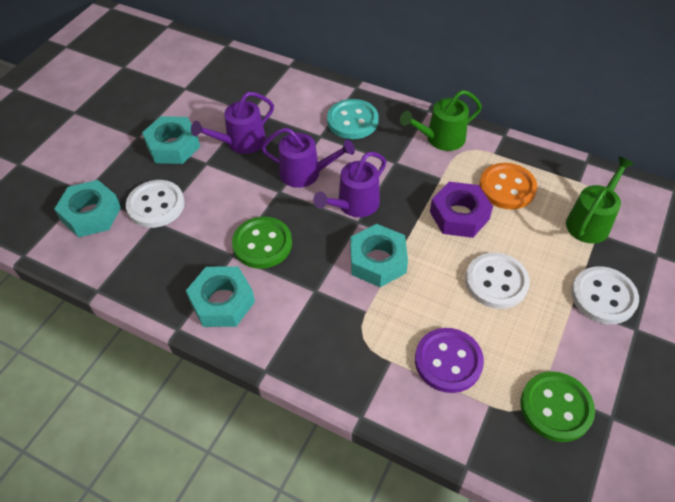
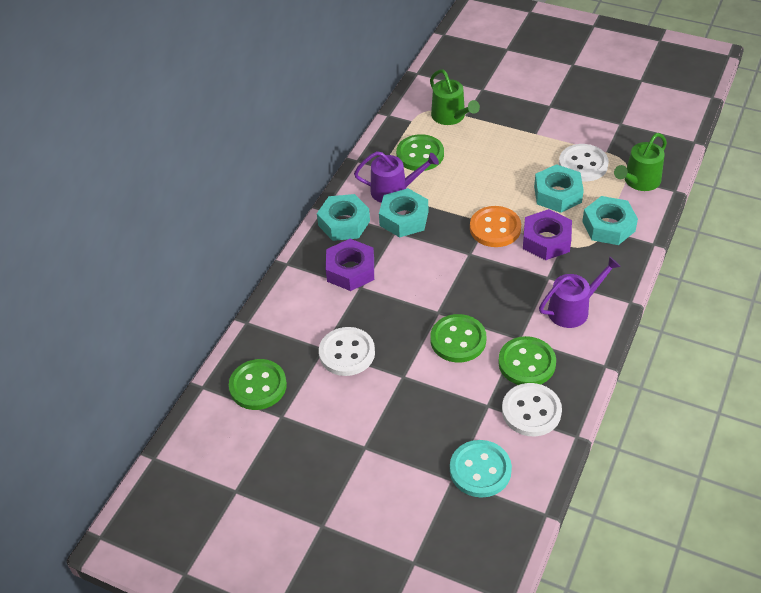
green button: 2 -> 4
purple button: 1 -> 0
purple nut: 1 -> 2
purple watering can: 3 -> 2

